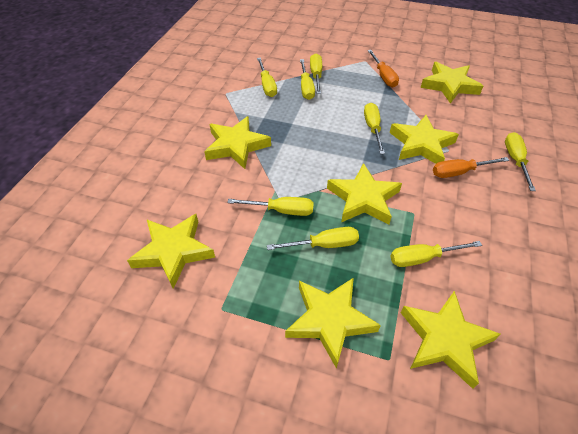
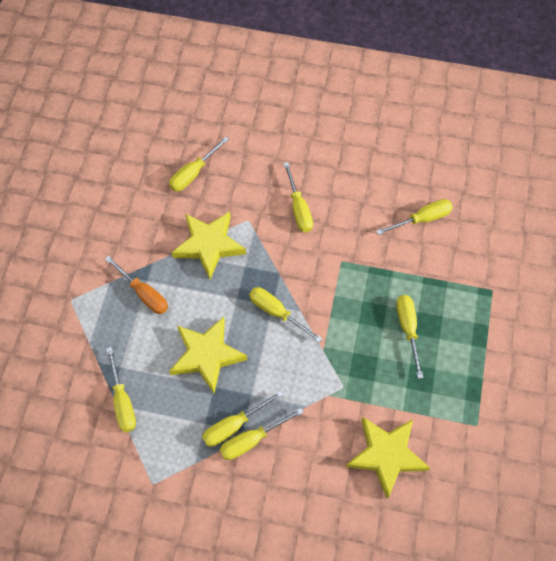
orange screwdriver: 2 -> 1
yellow star: 7 -> 3

